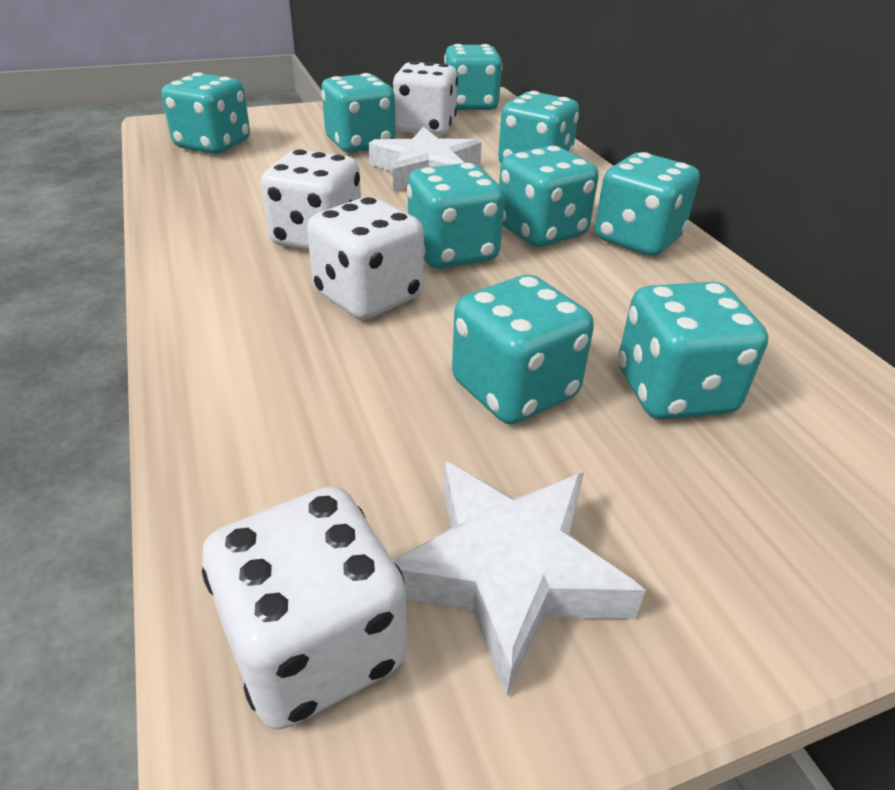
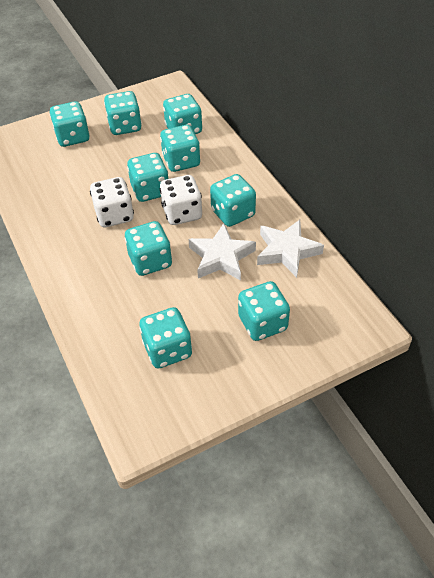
white dice: 4 -> 2

